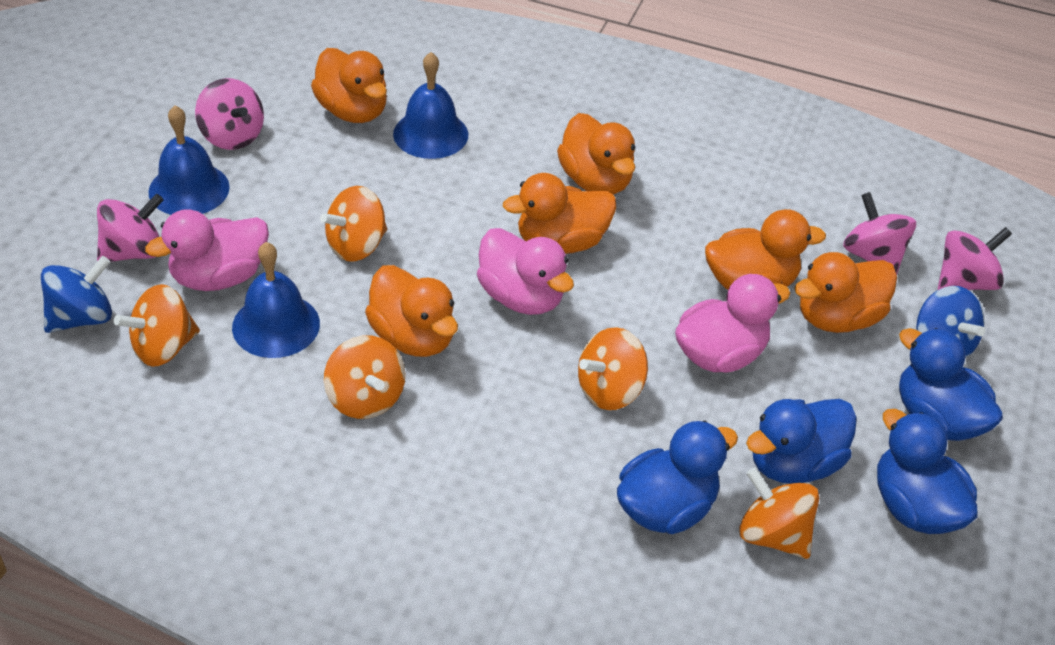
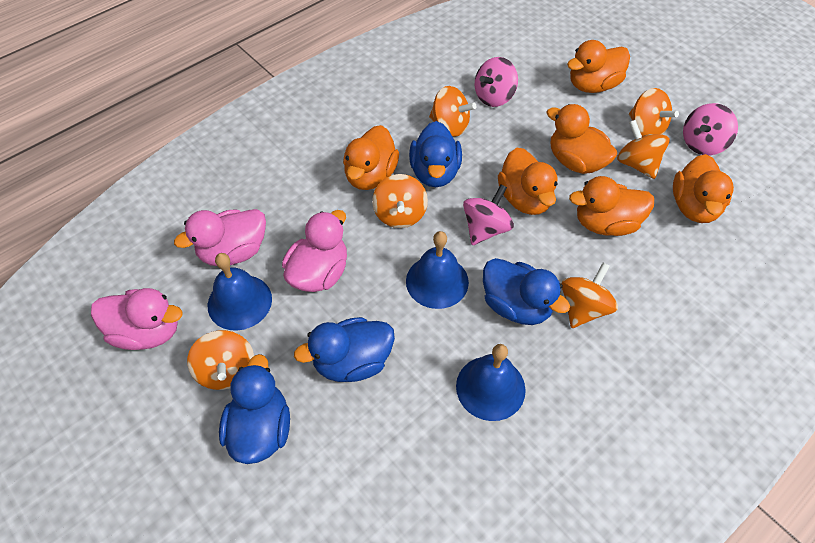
blue spinning top: 2 -> 0
orange spinning top: 5 -> 6
pink spinning top: 4 -> 3

